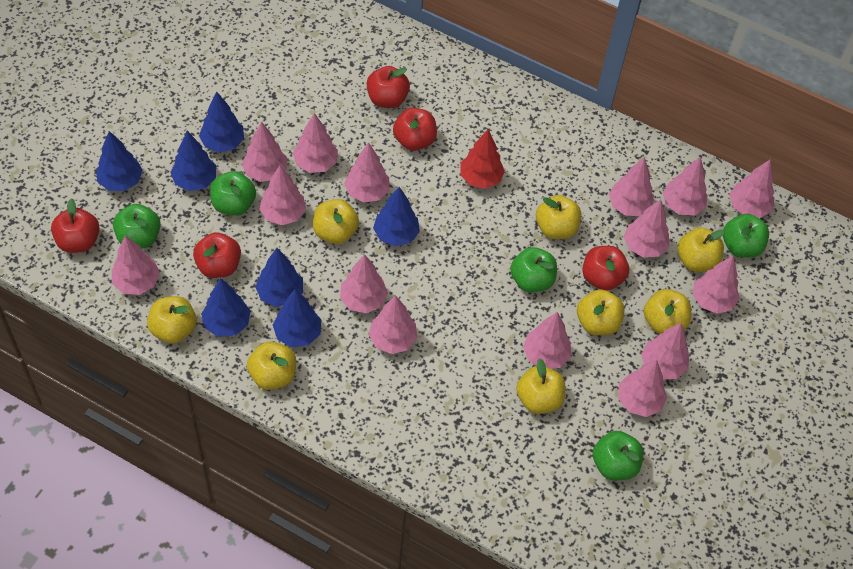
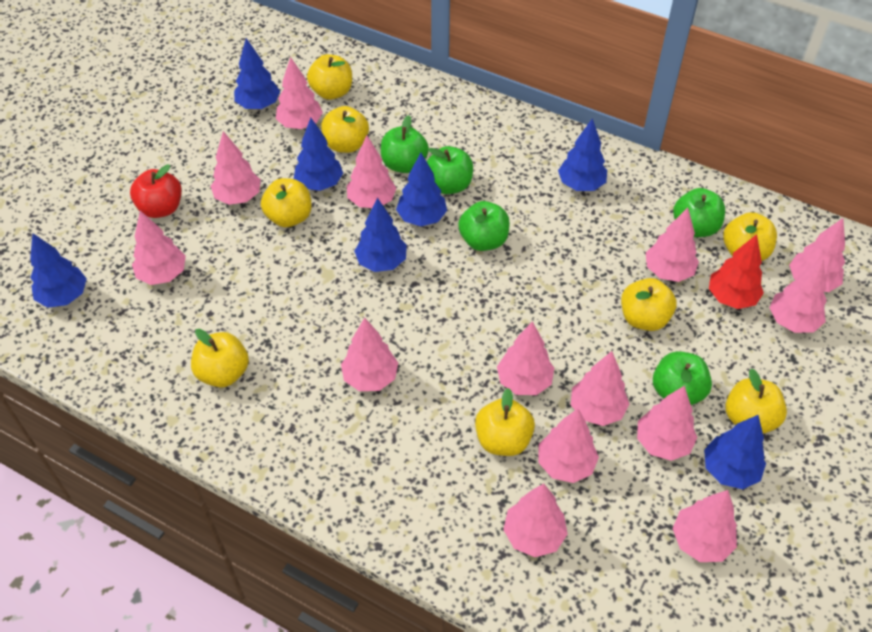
pink tree: 15 -> 14
red apple: 5 -> 1

